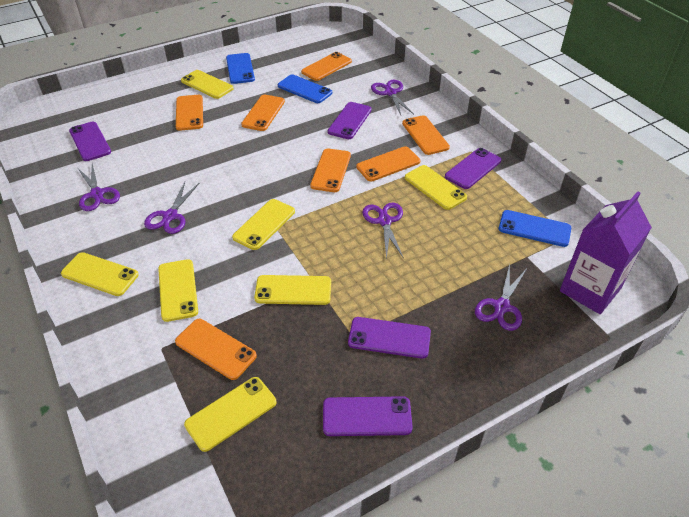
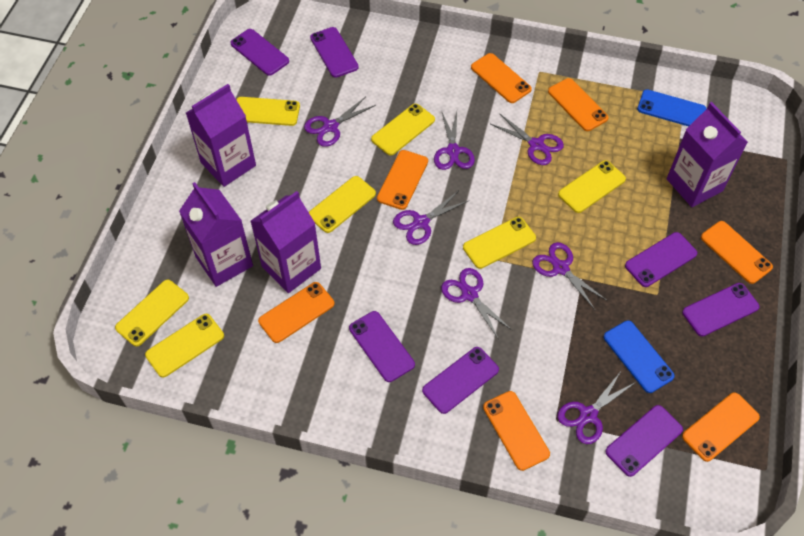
blue phone: 3 -> 2
purple carton: 1 -> 4
purple phone: 5 -> 7
purple scissors: 5 -> 7

